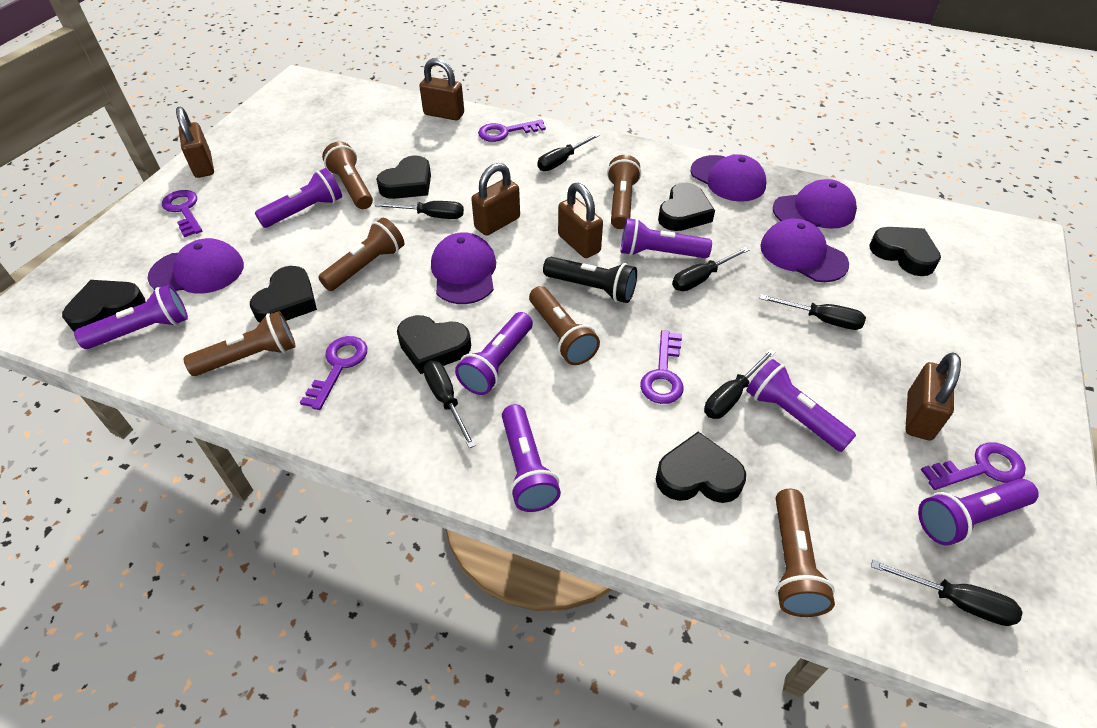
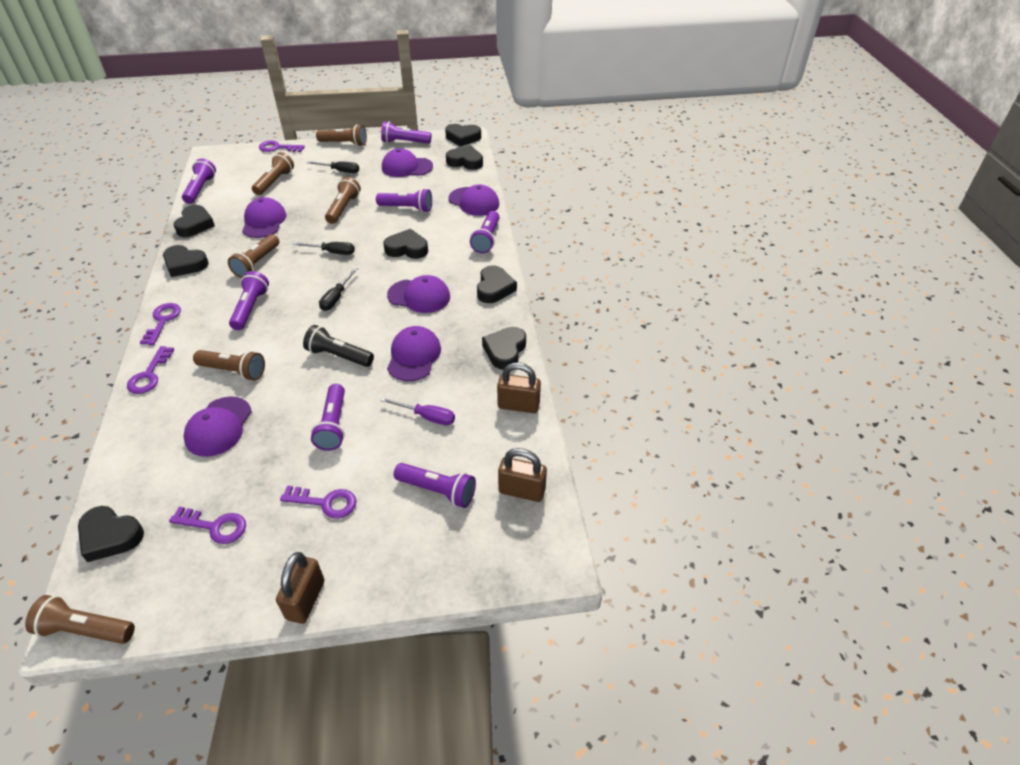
black heart: 7 -> 8
black screwdriver: 7 -> 3
brown padlock: 5 -> 3
purple cap: 5 -> 6
purple screwdriver: 0 -> 1

